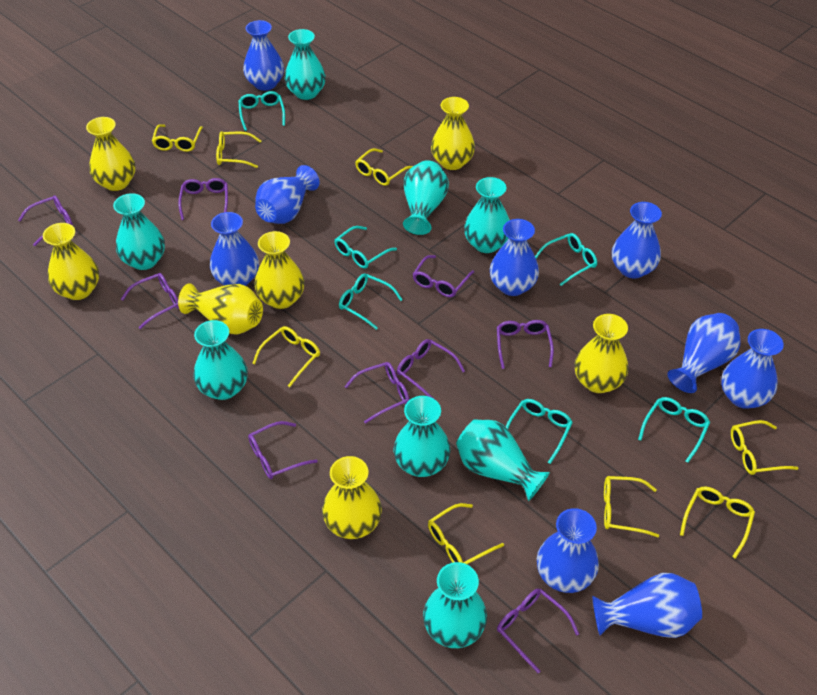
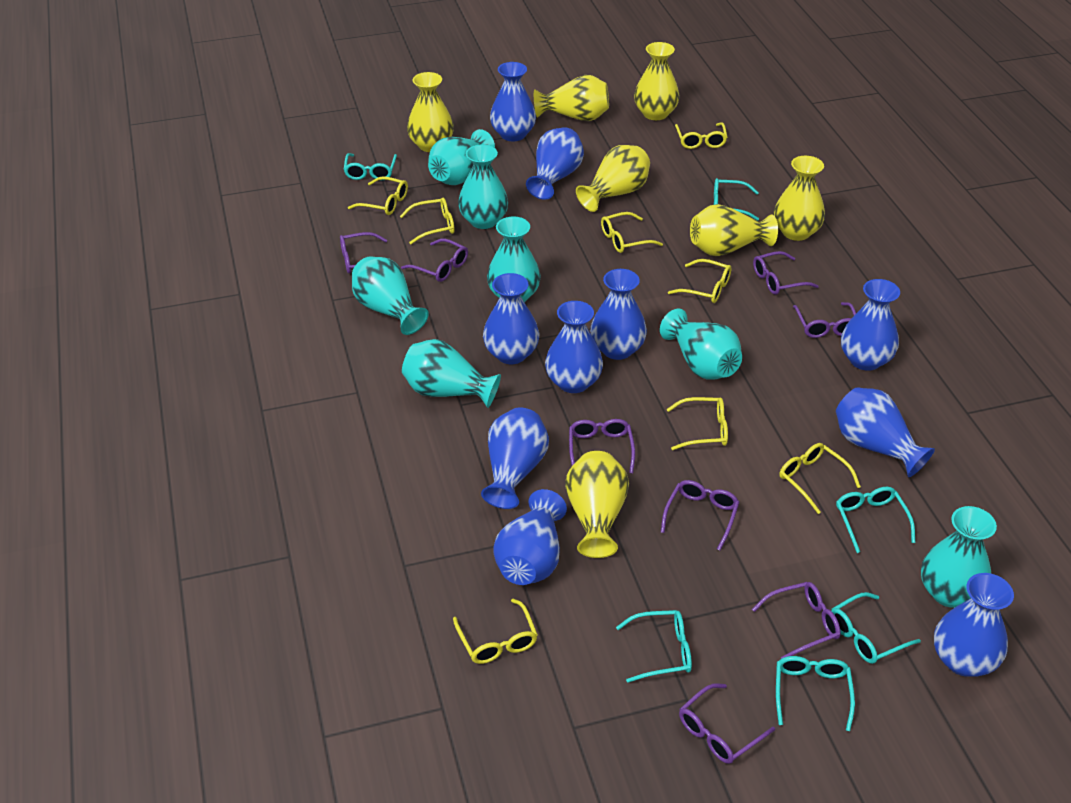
blue vase: 9 -> 10
purple glasses: 9 -> 8
turquoise vase: 8 -> 7

